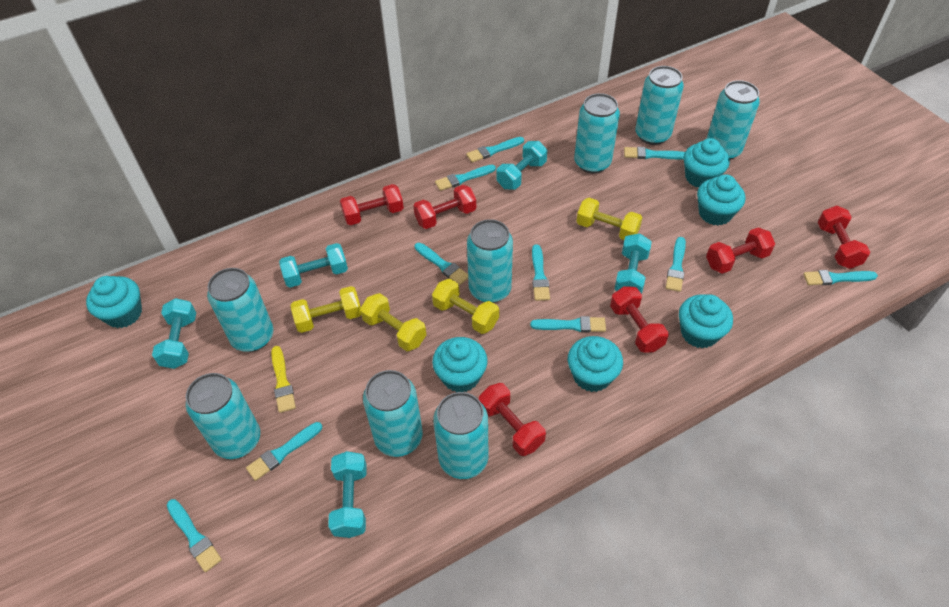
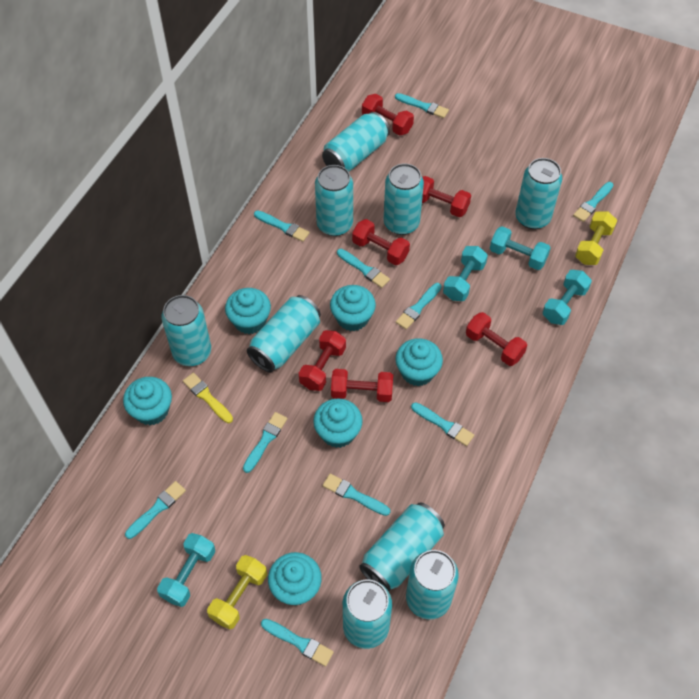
turquoise can: 8 -> 9
turquoise dumbbell: 5 -> 4
yellow dumbbell: 4 -> 2

